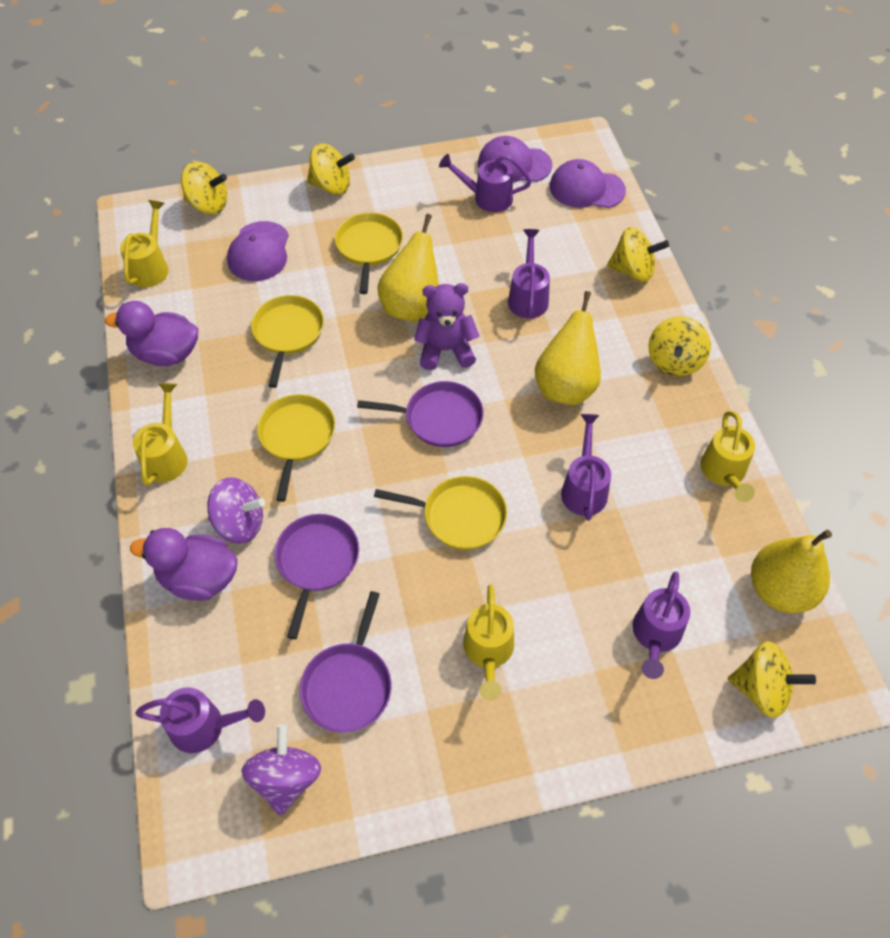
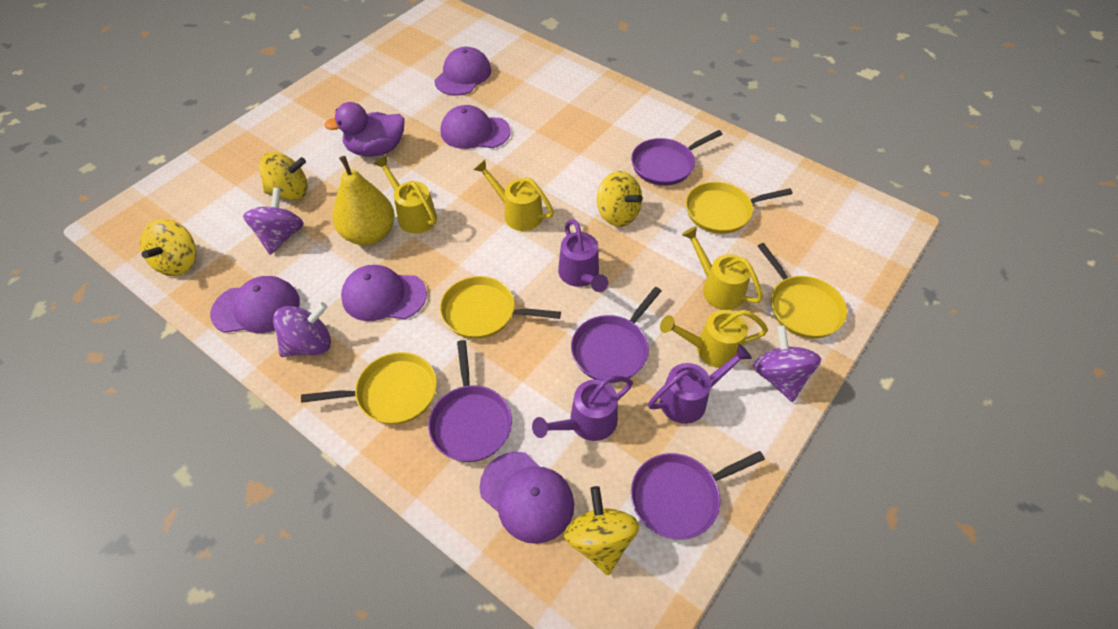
purple cap: 3 -> 5
purple duck: 2 -> 1
purple pan: 3 -> 4
purple spinning top: 2 -> 3
purple teddy bear: 1 -> 0
purple watering can: 5 -> 3
yellow pear: 3 -> 1
yellow spinning top: 5 -> 4

